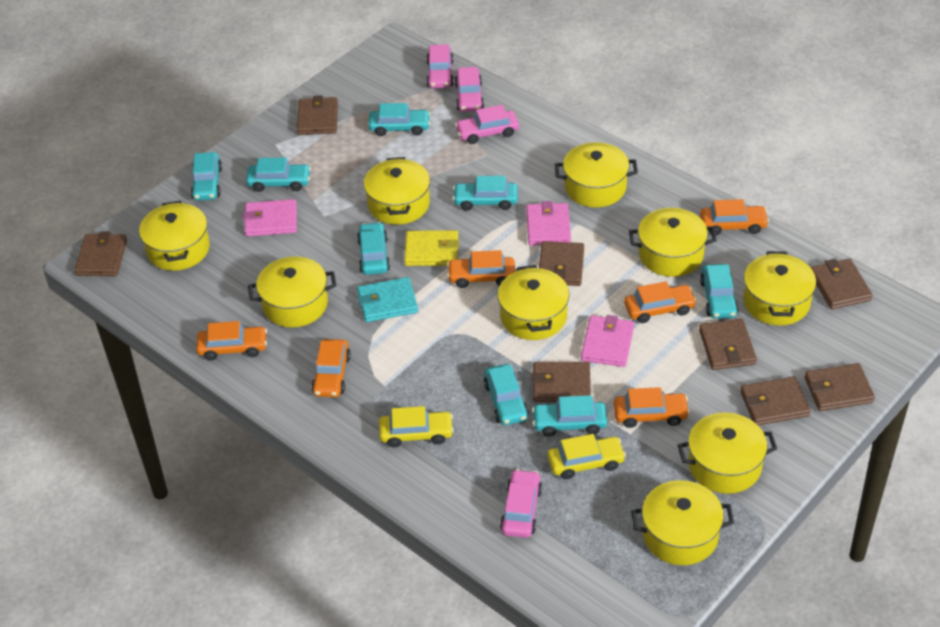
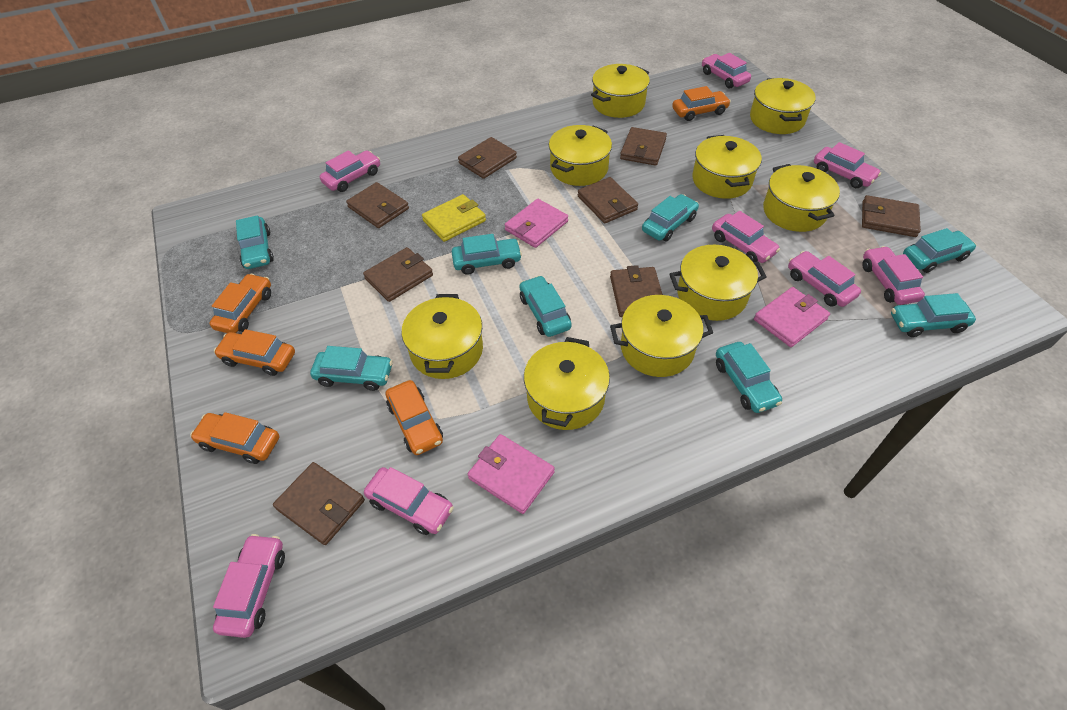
orange car: 6 -> 5
pink car: 4 -> 8
turquoise wallet: 1 -> 0
yellow car: 2 -> 0

